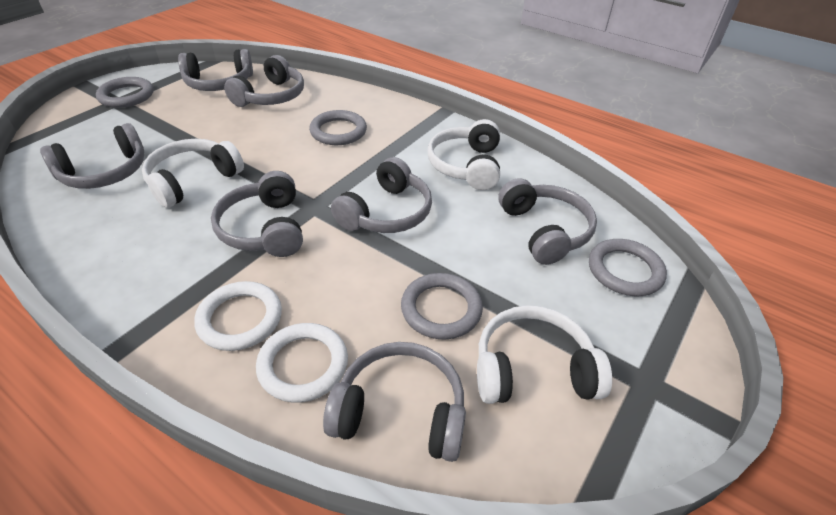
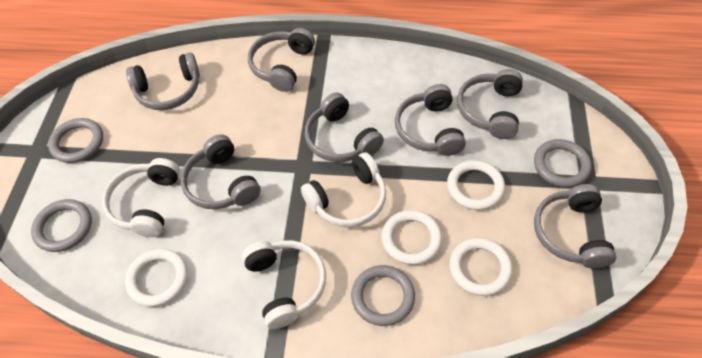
white ring: 2 -> 4

